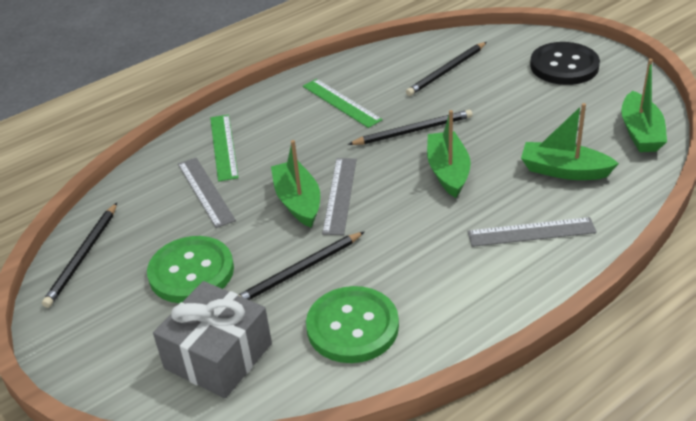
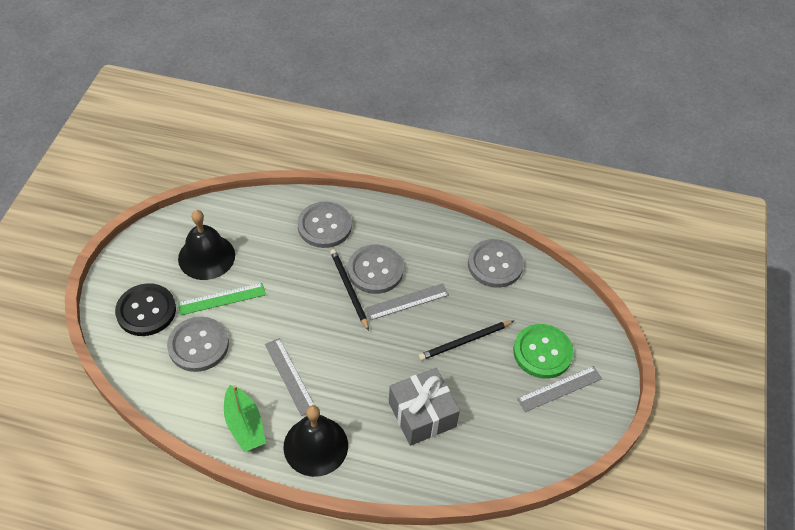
black bell: 0 -> 2
black pencil: 4 -> 2
green boat: 4 -> 1
green button: 2 -> 1
green ruler: 2 -> 1
grey button: 0 -> 4

